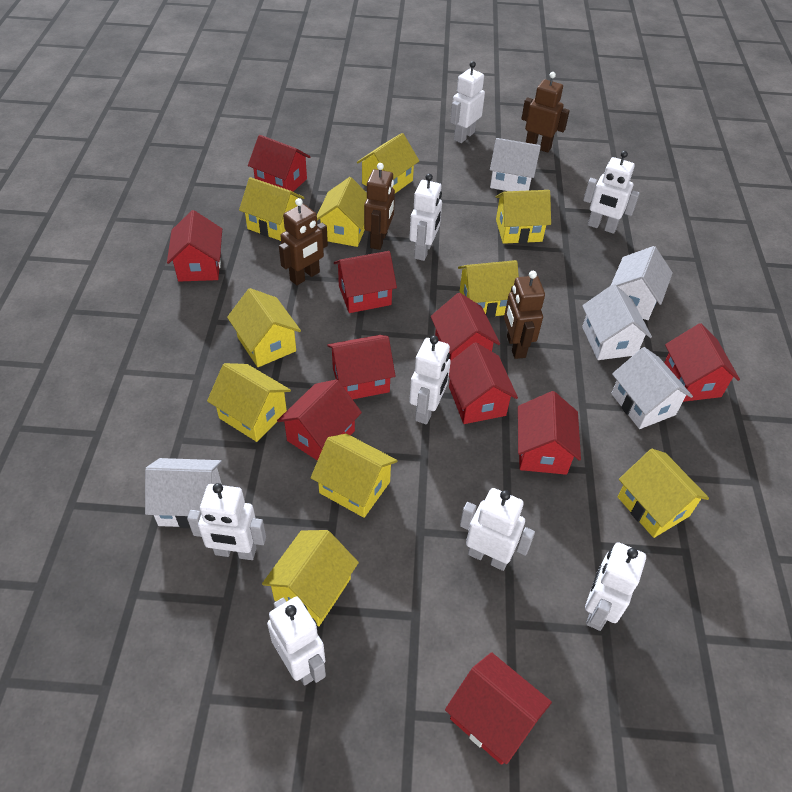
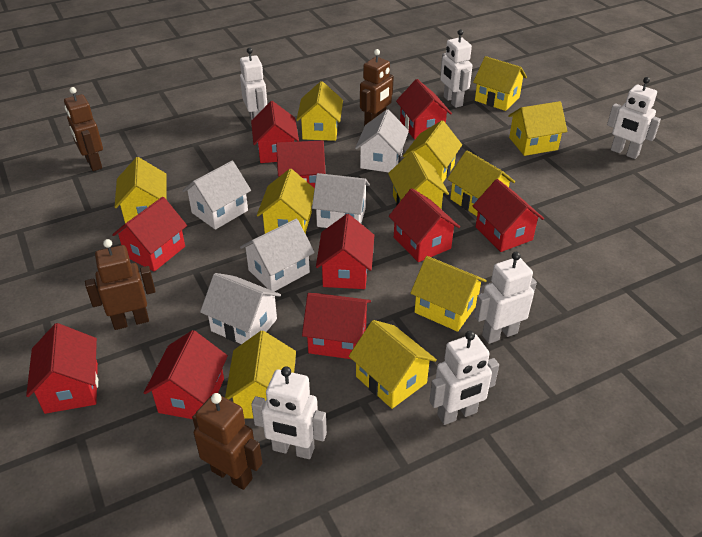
white robot: 8 -> 6
yellow house: 10 -> 11

